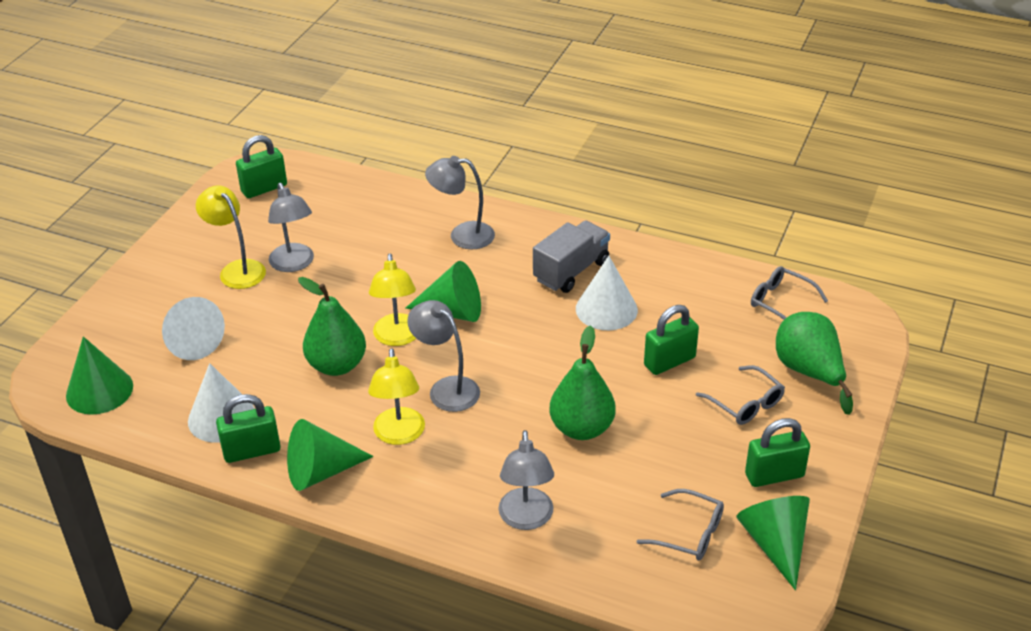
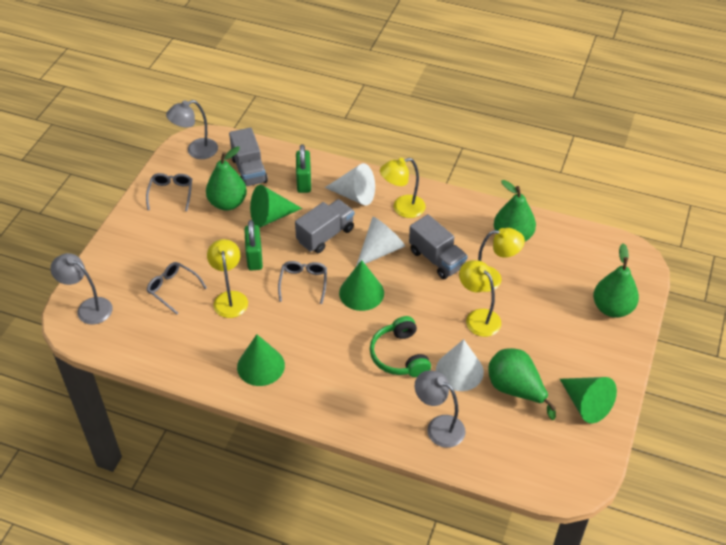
green headphones: 0 -> 1
green padlock: 4 -> 2
green pear: 3 -> 4
grey lamp: 4 -> 3
grey truck: 1 -> 3
yellow lamp: 3 -> 4

